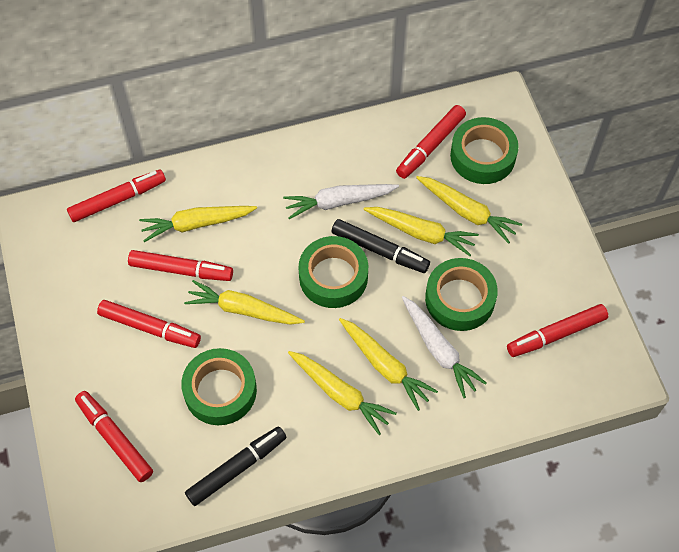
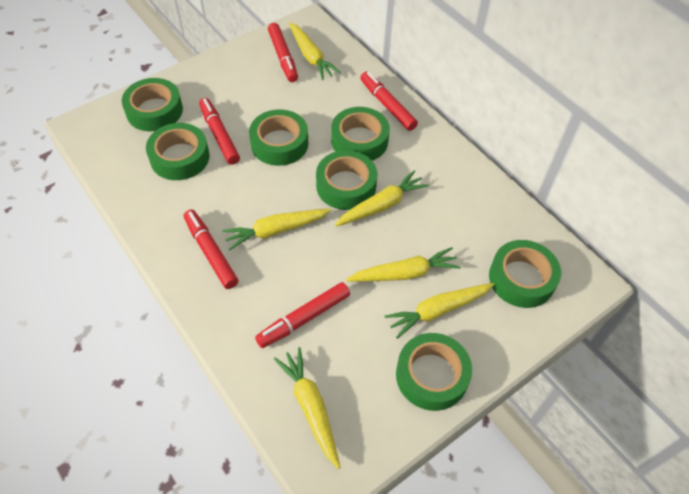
black marker: 2 -> 0
green tape: 4 -> 7
red marker: 6 -> 5
white carrot: 2 -> 0

